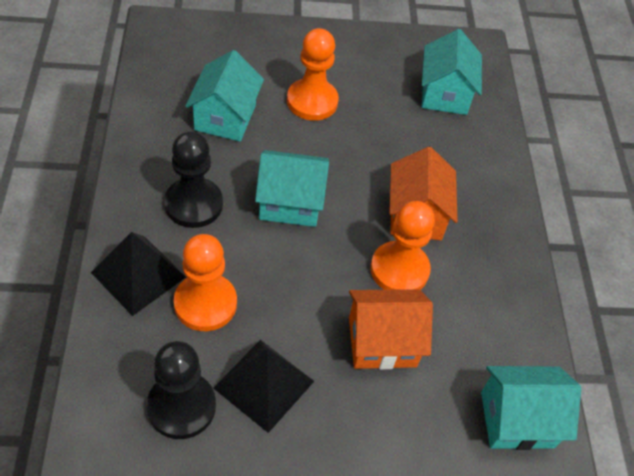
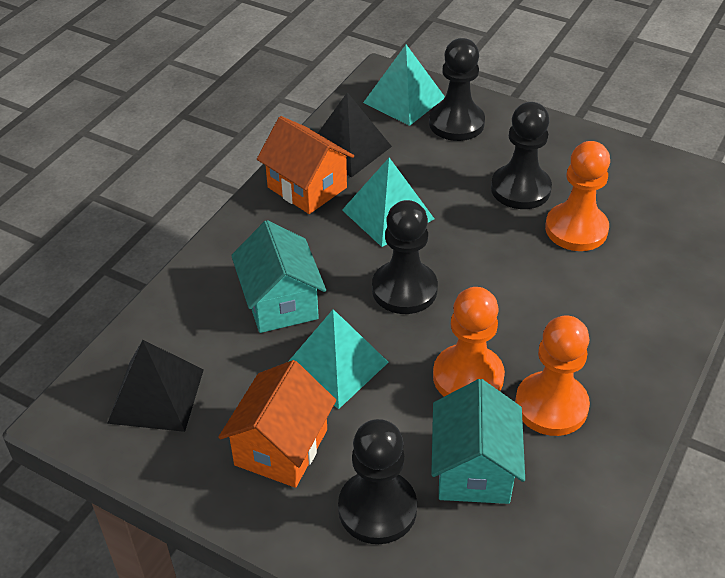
black pawn: 2 -> 4
turquoise house: 4 -> 2
turquoise pyramid: 0 -> 3

